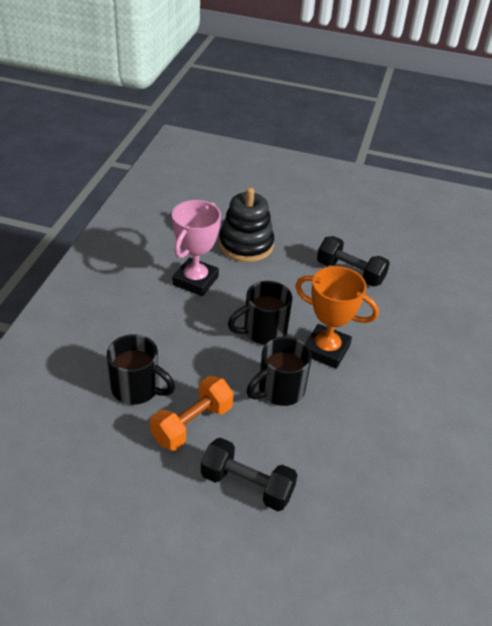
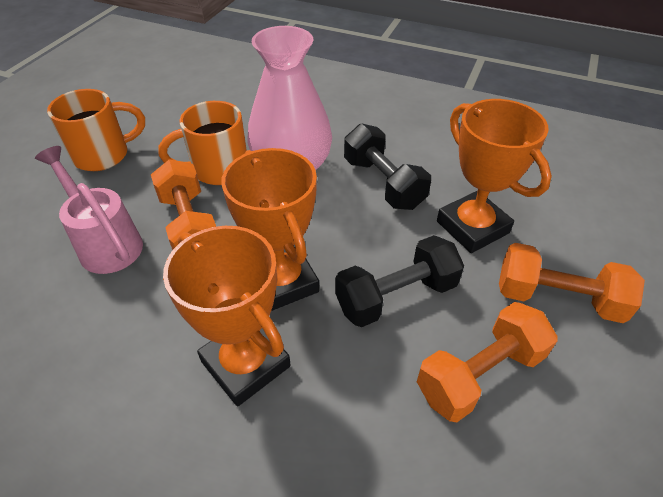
black mug: 3 -> 0
black stacking toy: 1 -> 0
orange dumbbell: 1 -> 3
orange mug: 0 -> 2
orange trophy: 1 -> 3
pink trophy: 1 -> 0
pink vase: 0 -> 1
pink watering can: 0 -> 1

